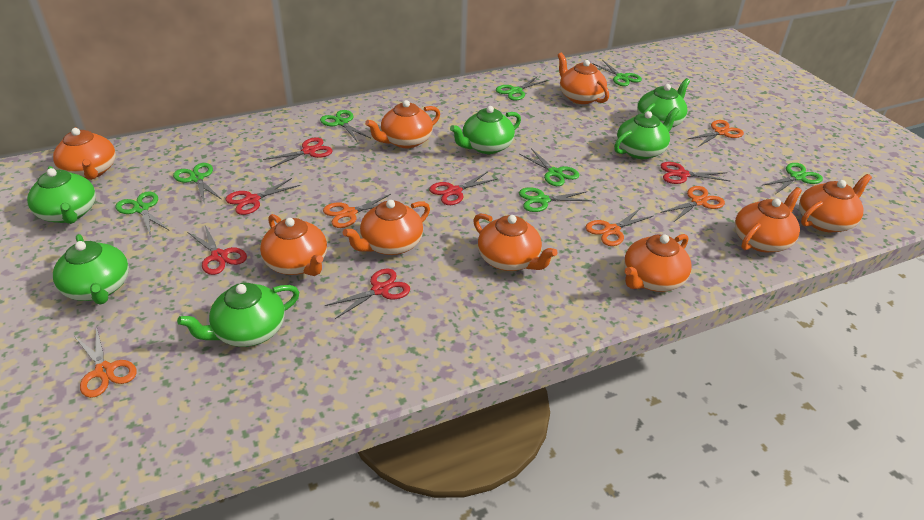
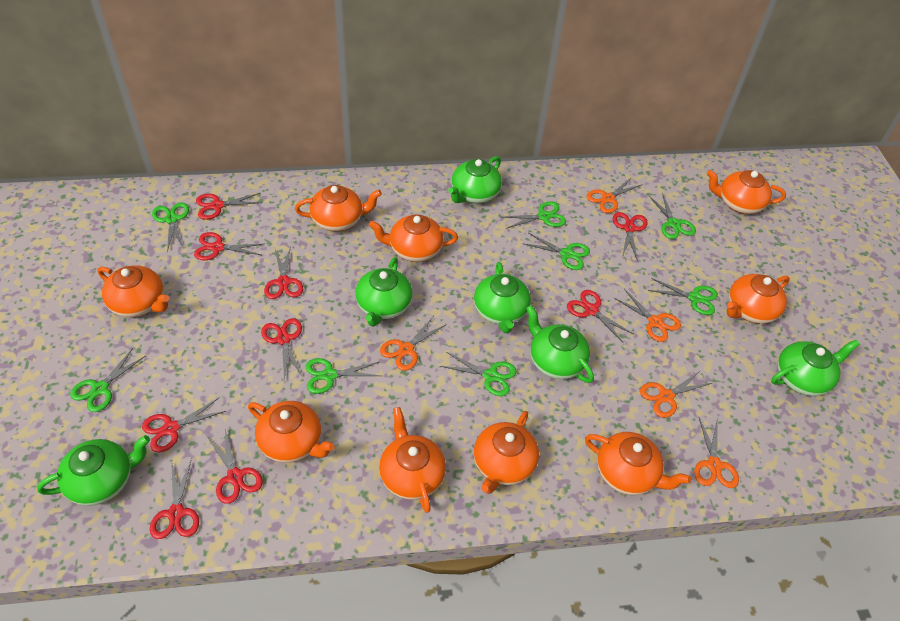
red scissors: 6 -> 9

